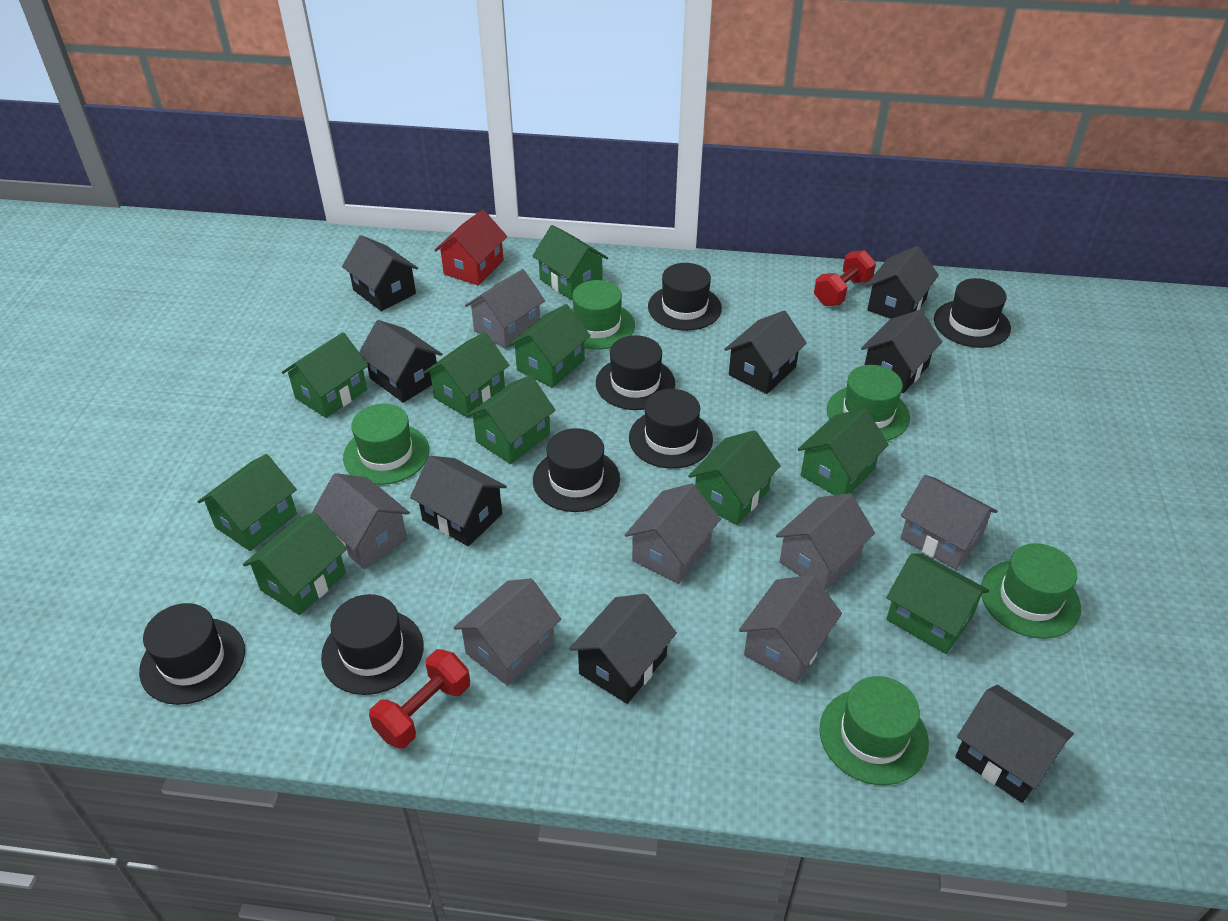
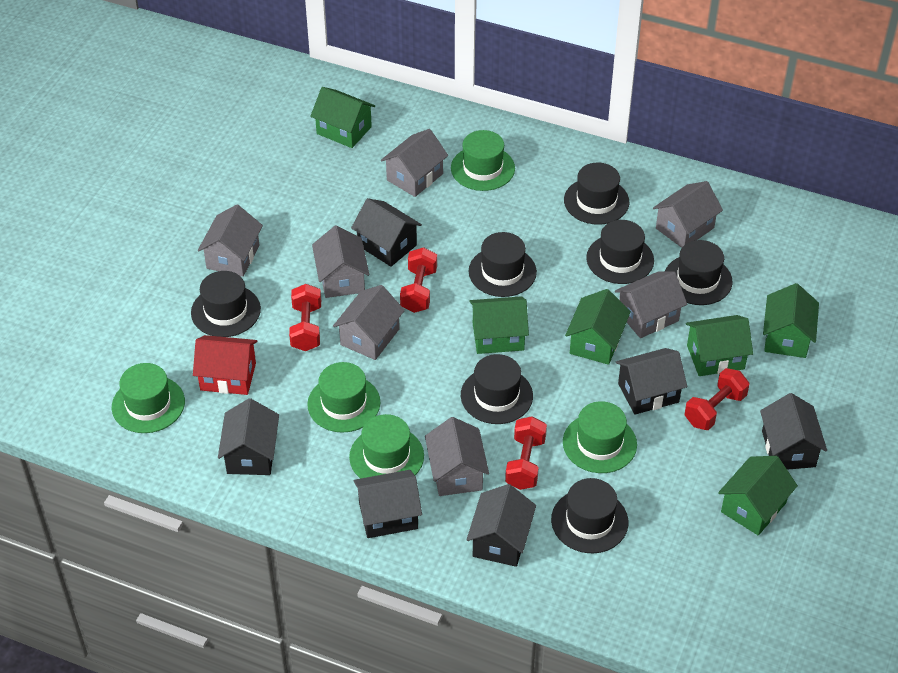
black house: 8 -> 6
green house: 10 -> 6
red dumbbell: 2 -> 4

